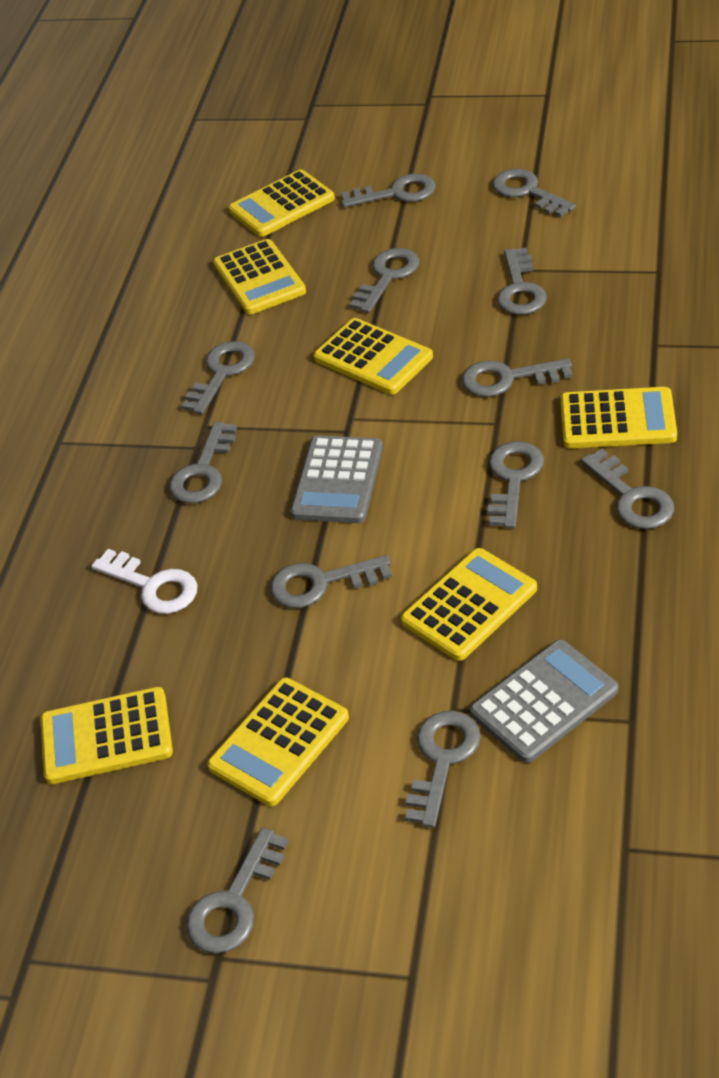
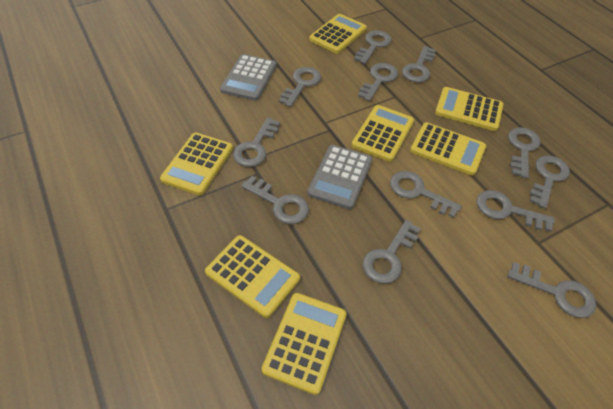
white key: 1 -> 0

